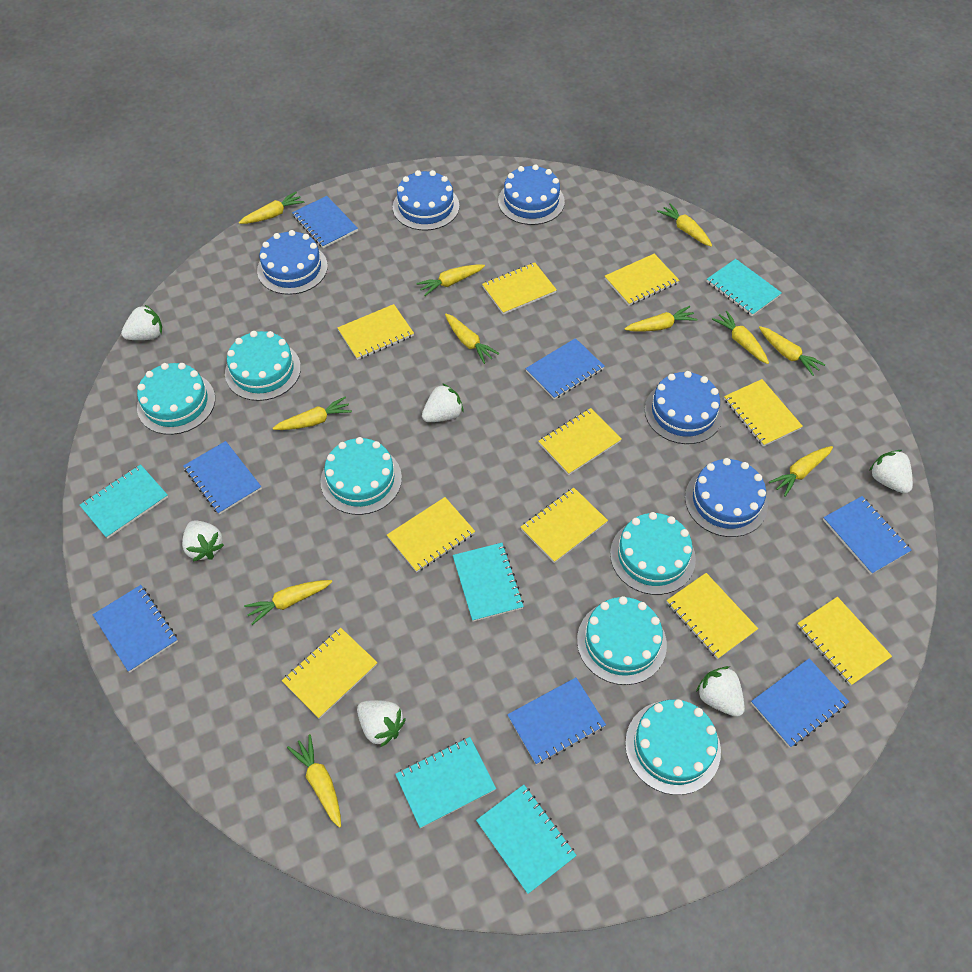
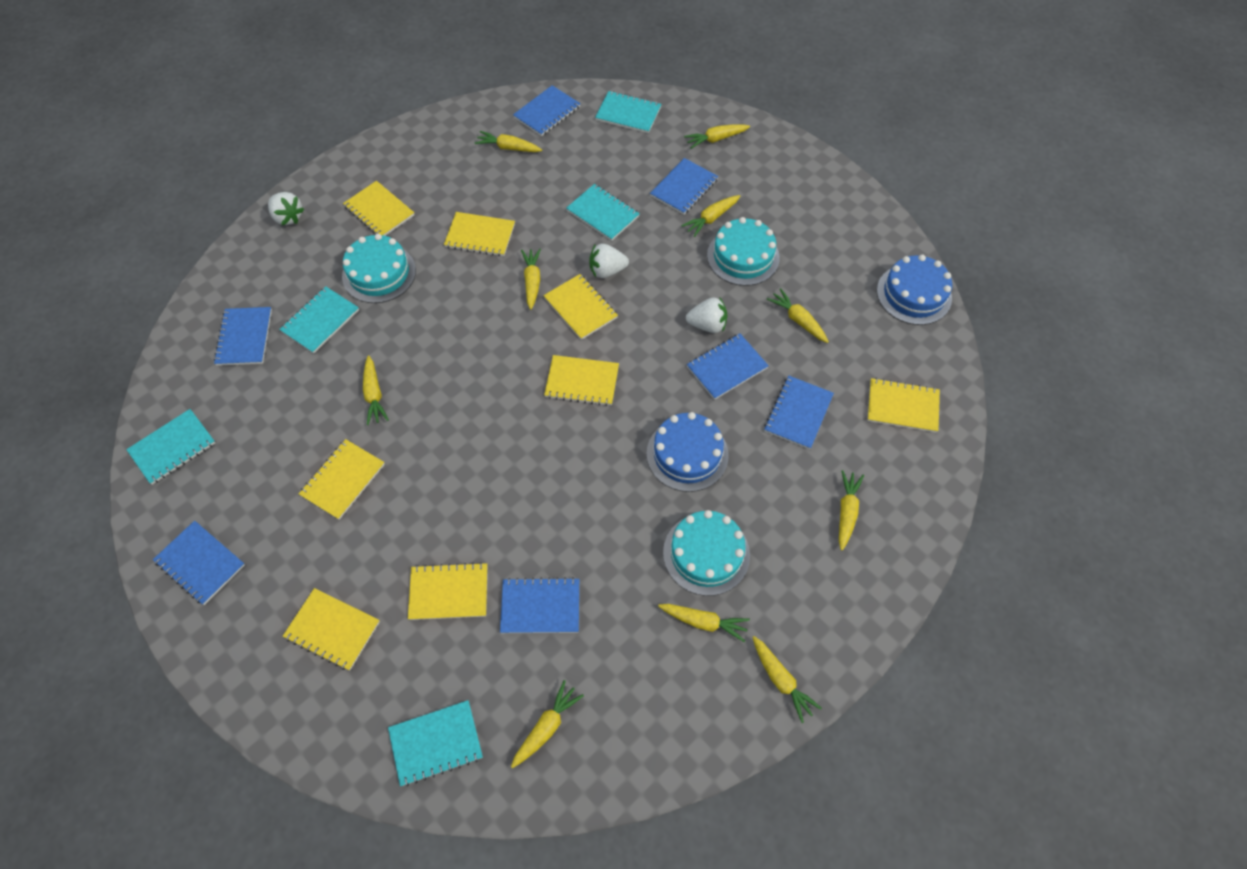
blue cake: 5 -> 2
turquoise cake: 6 -> 3
white strawberry: 6 -> 3
yellow carrot: 11 -> 10
yellow notebook: 10 -> 8

